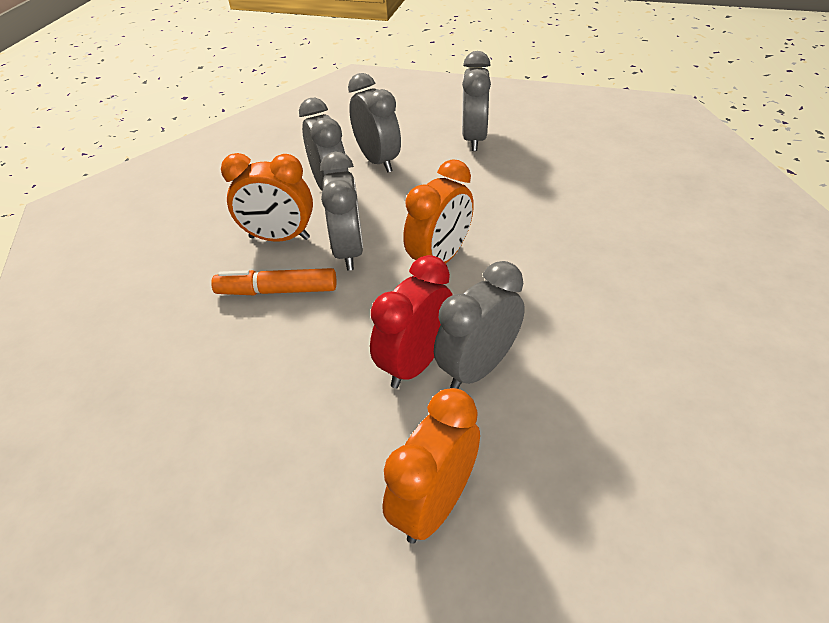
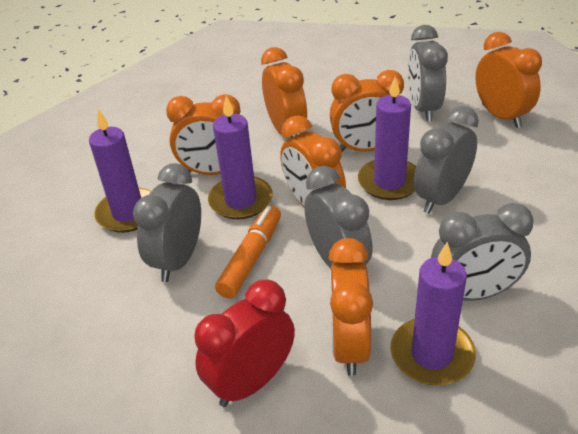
orange clock: 3 -> 6
purple candle: 0 -> 4

